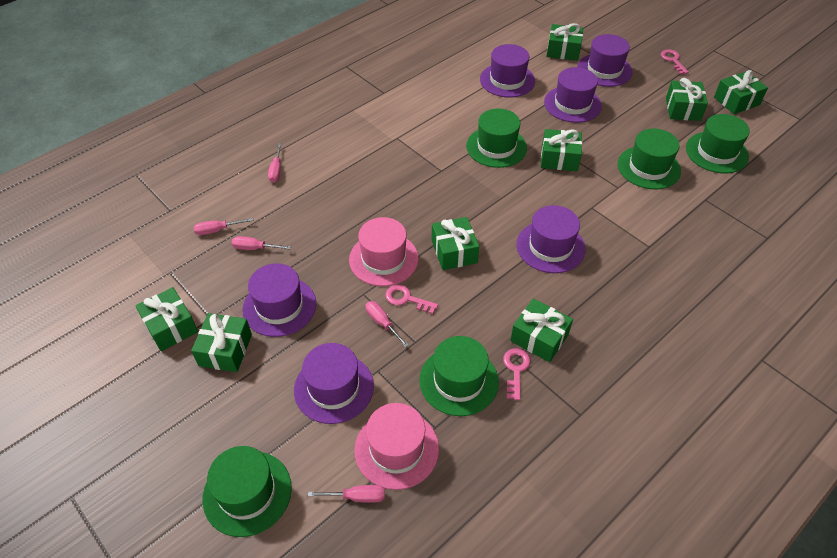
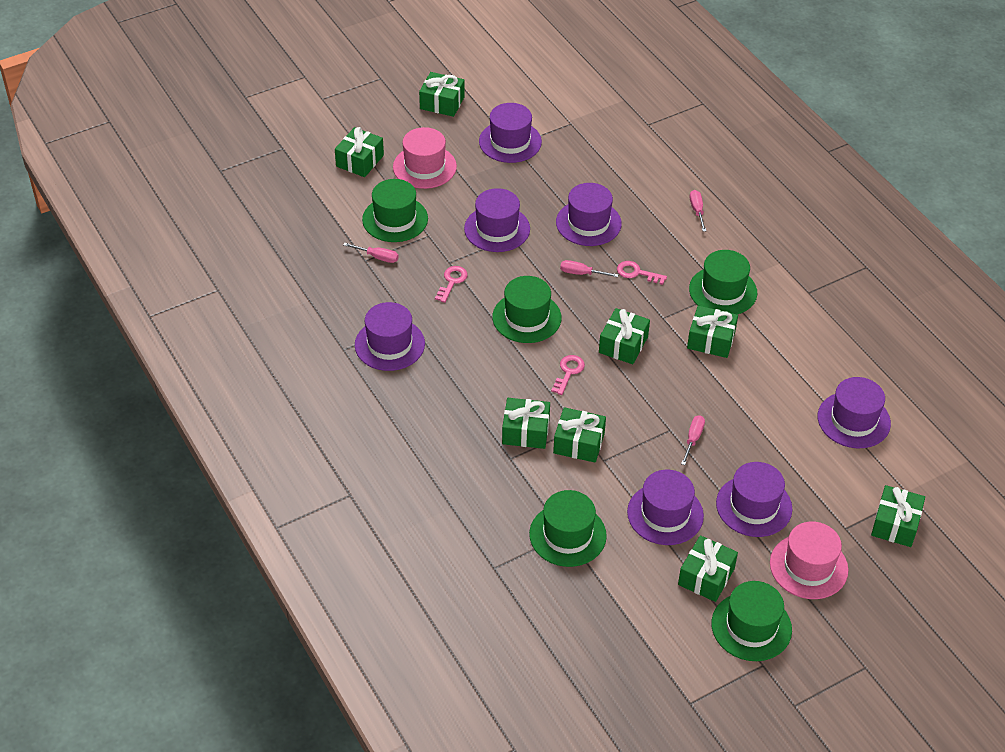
pink screwdriver: 5 -> 4
purple hat: 6 -> 7

